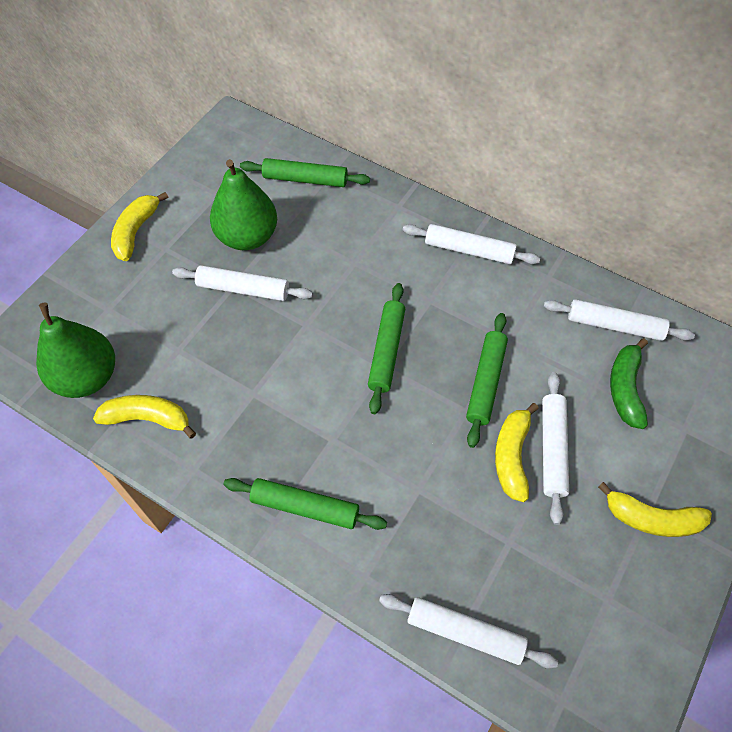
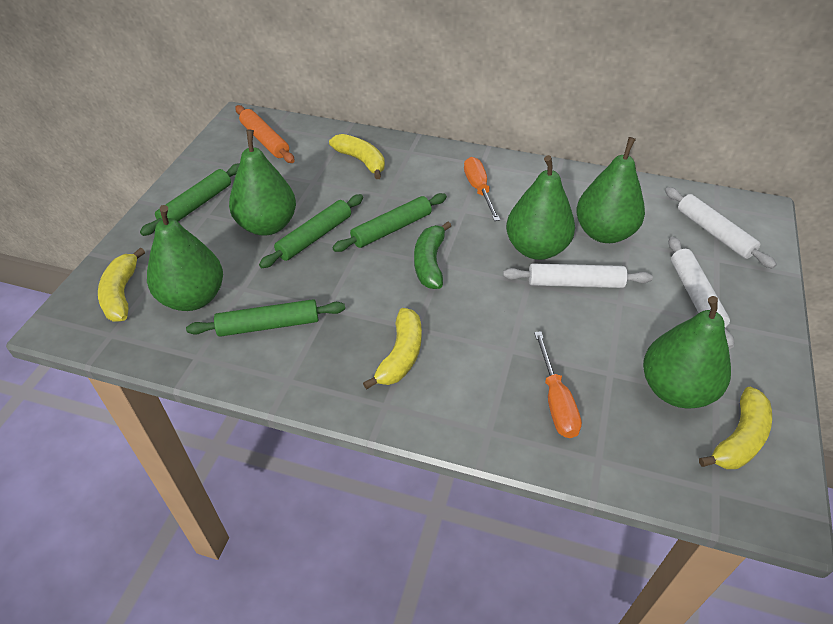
green pear: 2 -> 5
orange rolling pin: 0 -> 1
orange screwdriver: 0 -> 2
white rolling pin: 5 -> 3

